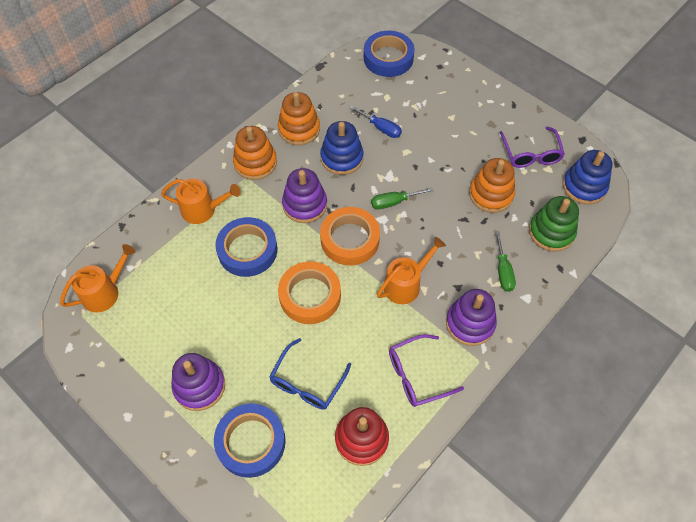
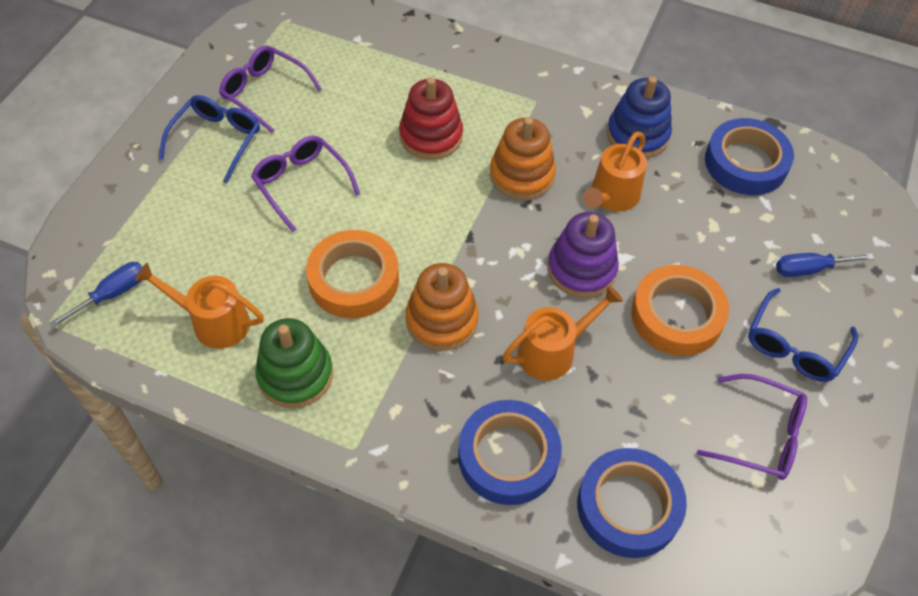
blue glasses: 1 -> 2
blue screwdriver: 1 -> 2
blue stacking toy: 2 -> 1
green screwdriver: 2 -> 0
orange stacking toy: 3 -> 2
purple glasses: 2 -> 3
purple stacking toy: 3 -> 1

